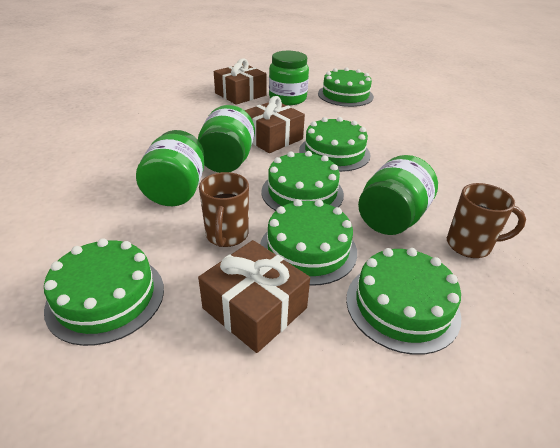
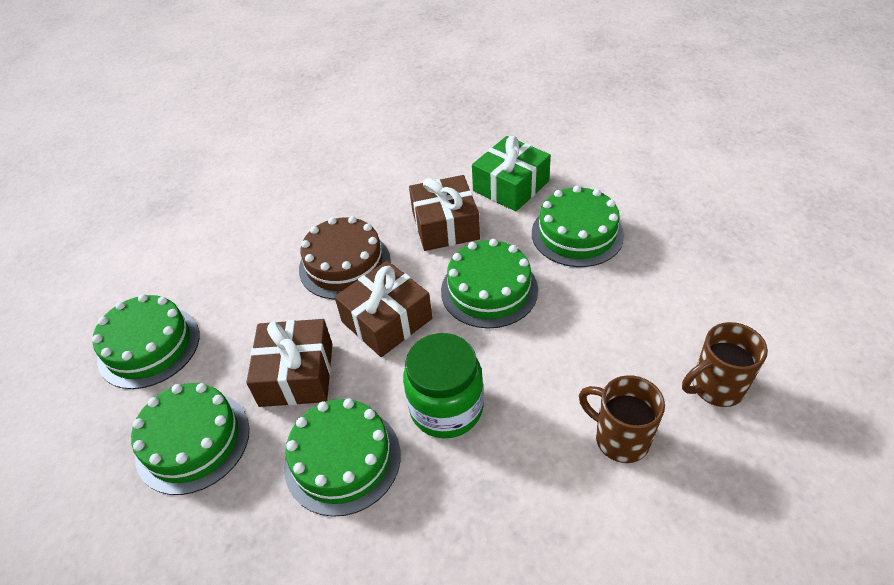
brown cake: 0 -> 1
green cake: 6 -> 5
green gift: 0 -> 1
green jar: 4 -> 1

